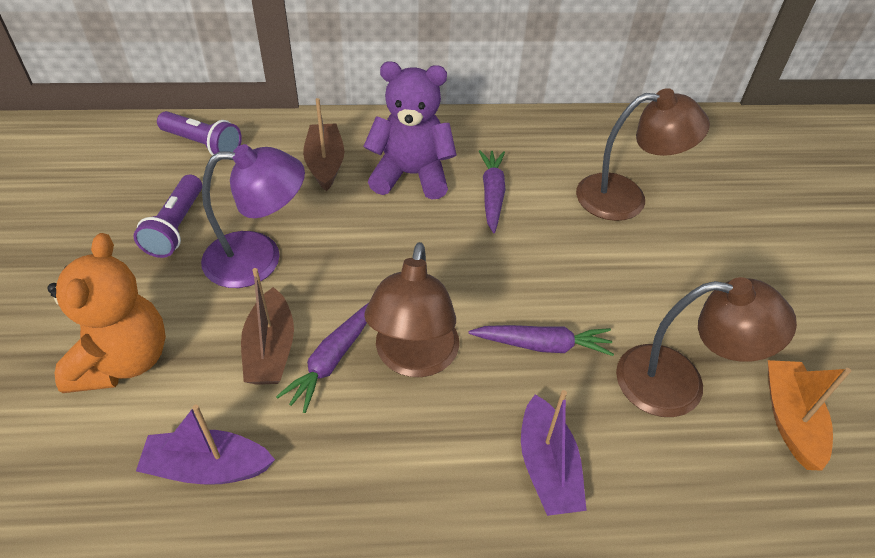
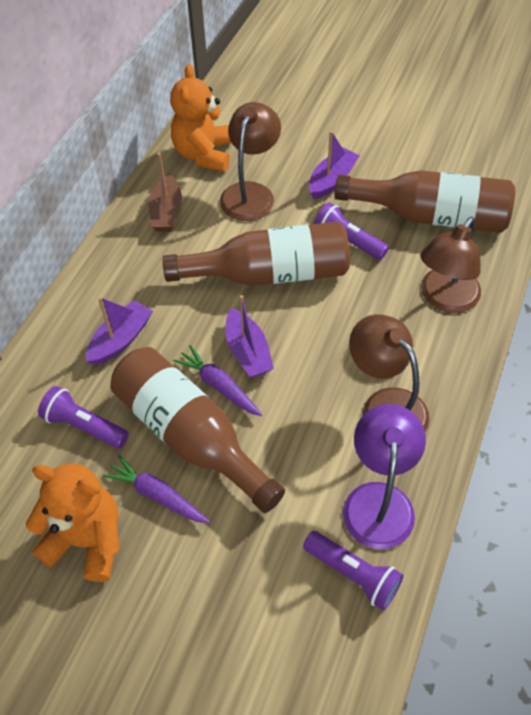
brown boat: 2 -> 1
brown bottle: 0 -> 3
orange boat: 1 -> 0
orange teddy bear: 1 -> 2
purple boat: 2 -> 3
purple carrot: 3 -> 2
purple flashlight: 2 -> 3
purple teddy bear: 1 -> 0

